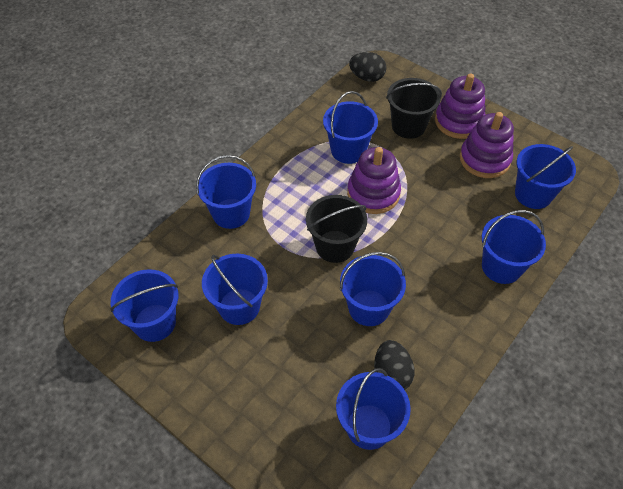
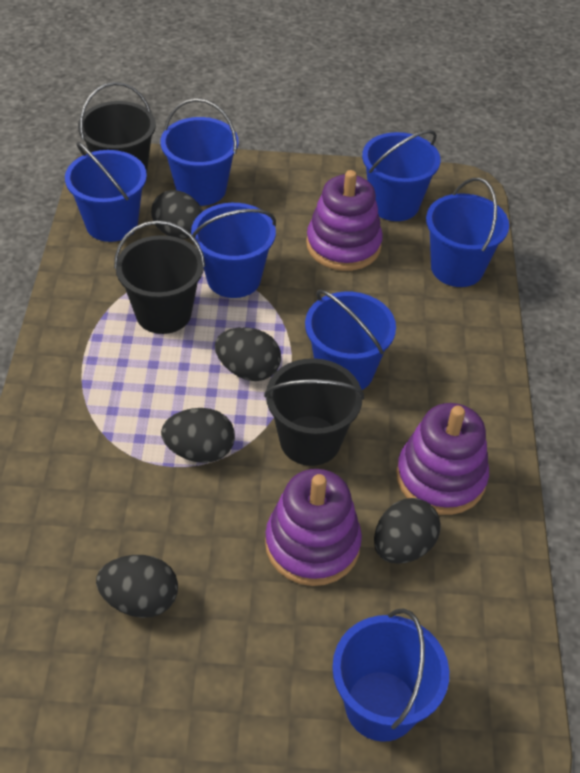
black bucket: 2 -> 3
black egg: 2 -> 5
blue bucket: 8 -> 7

